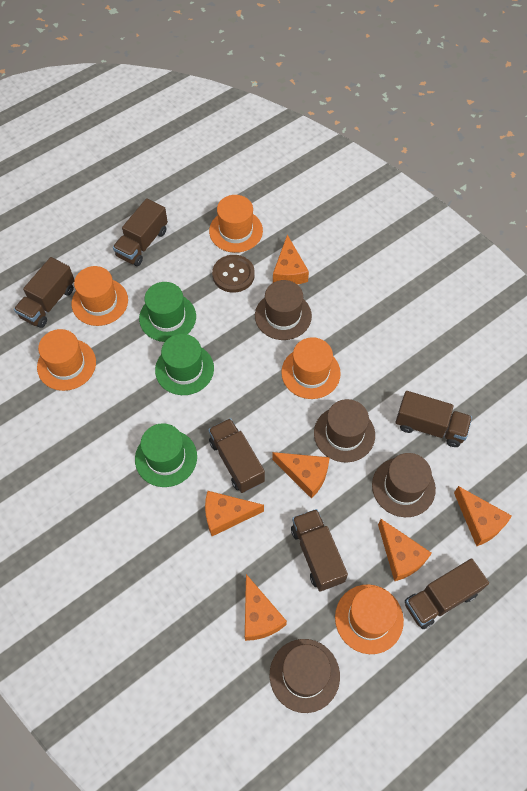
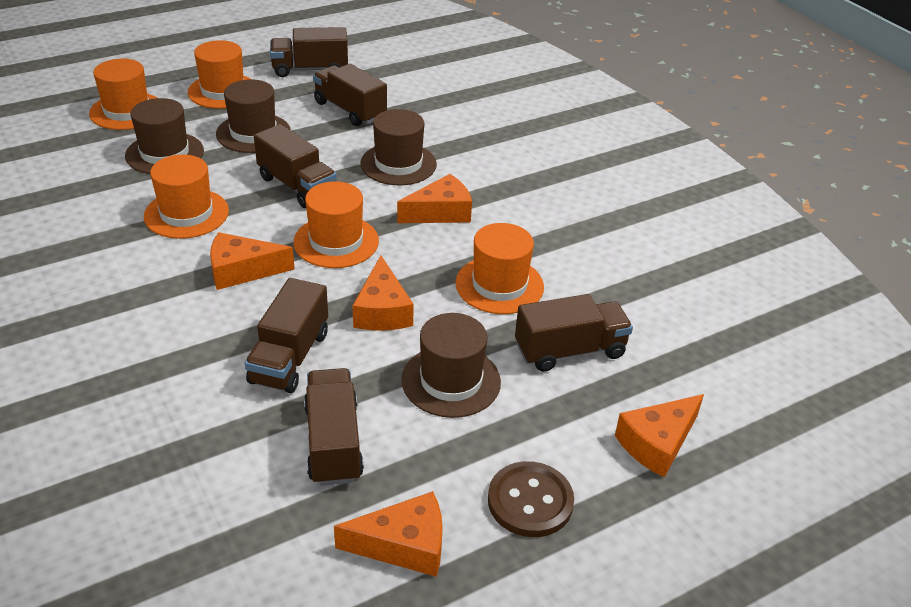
green hat: 3 -> 0
orange cheese: 6 -> 5

